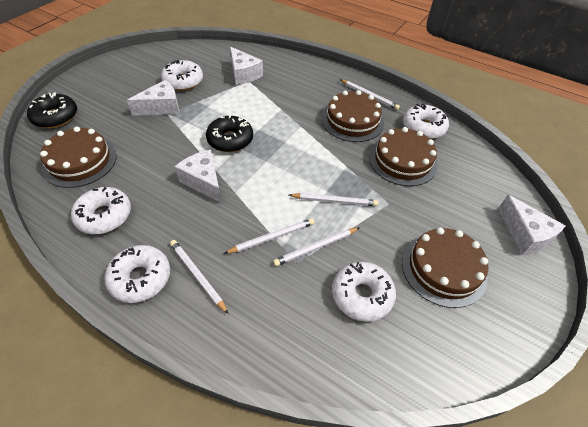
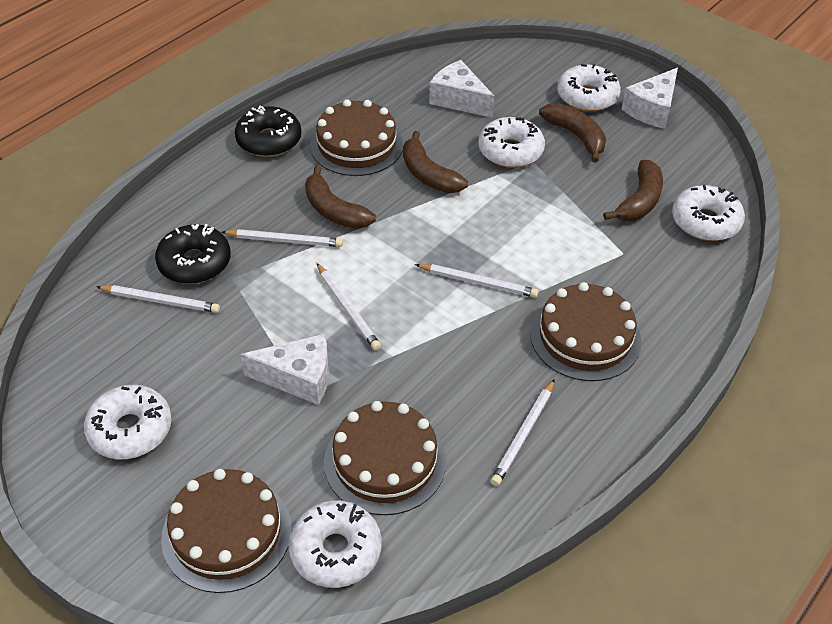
brown banana: 0 -> 4
white cheese: 4 -> 3

